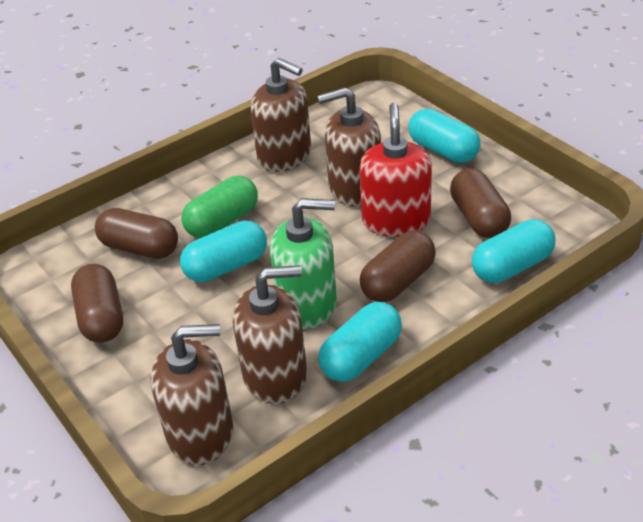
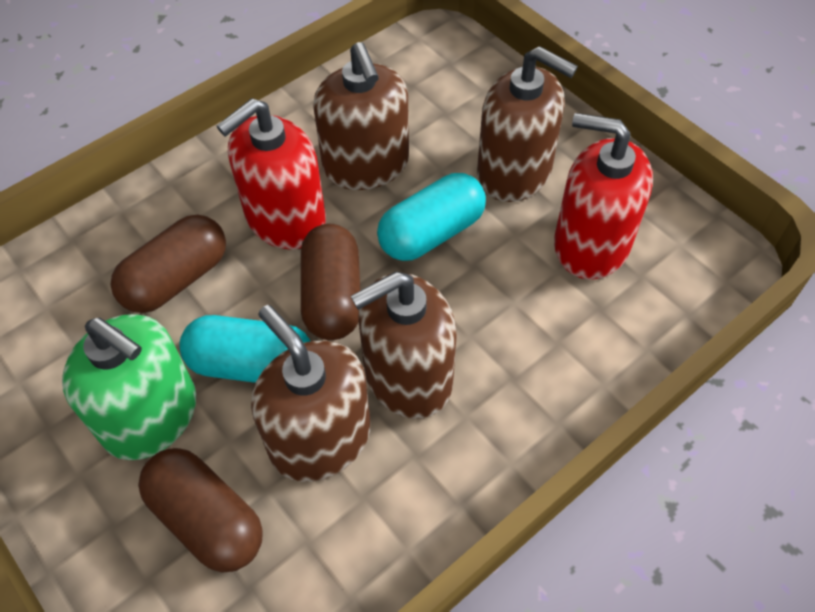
brown capsule: 4 -> 3
green capsule: 1 -> 0
red soap dispenser: 1 -> 2
turquoise capsule: 4 -> 2

